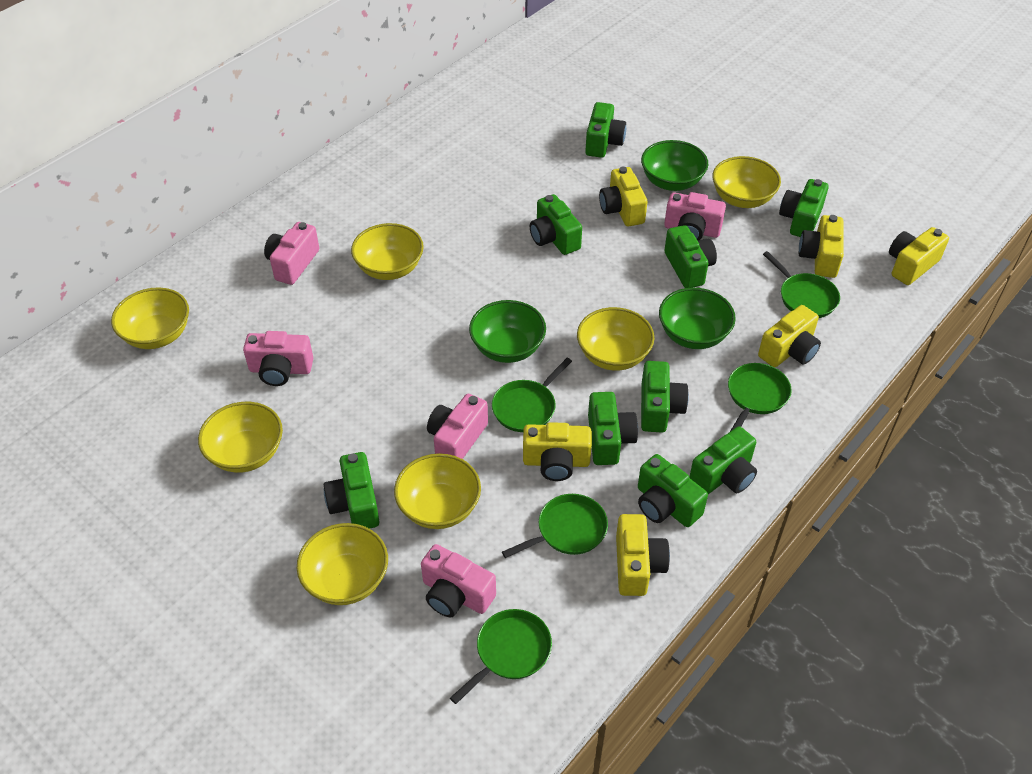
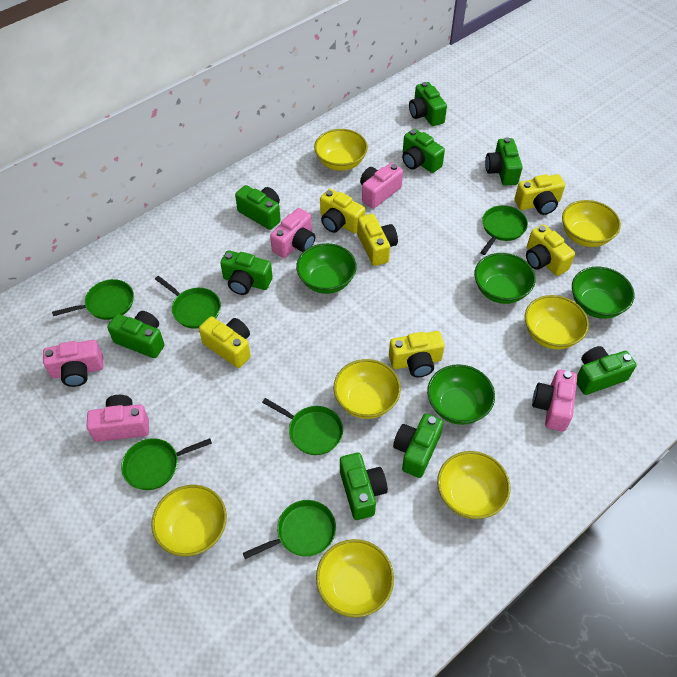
green bowl: 3 -> 4
green pan: 5 -> 6

